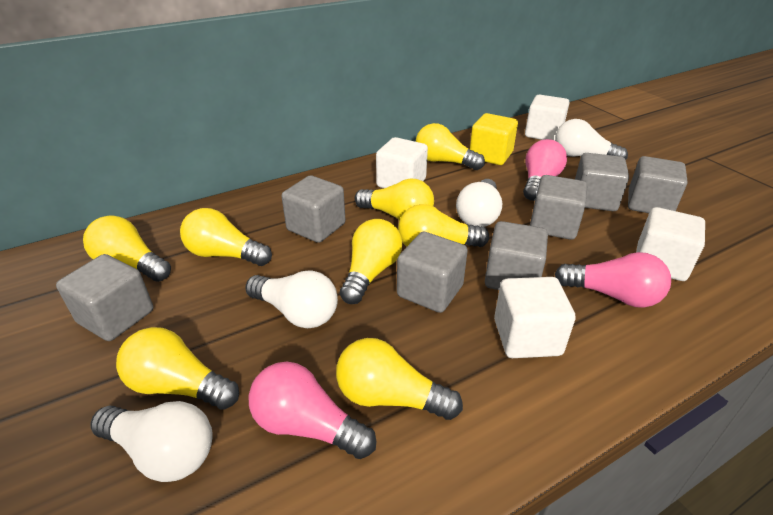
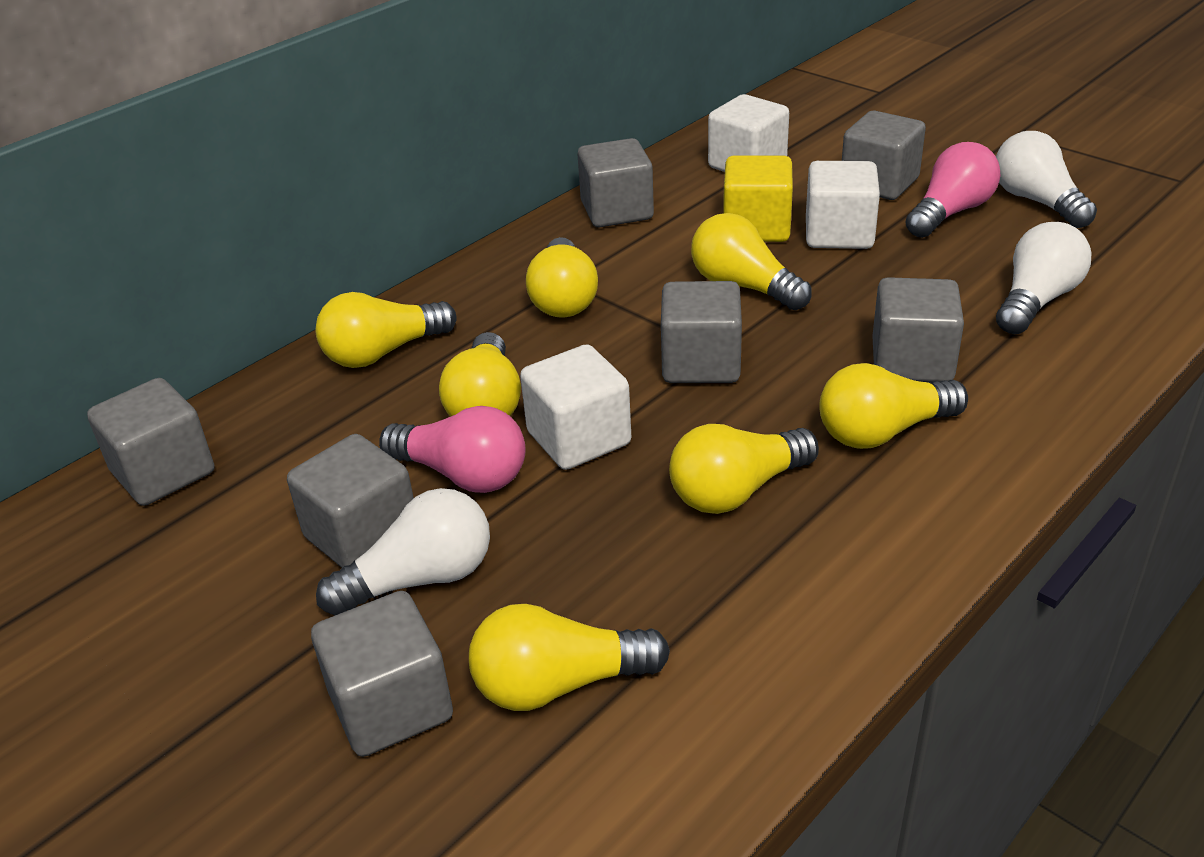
pink light bulb: 3 -> 2
white cube: 4 -> 3
white light bulb: 4 -> 3
yellow light bulb: 8 -> 7

